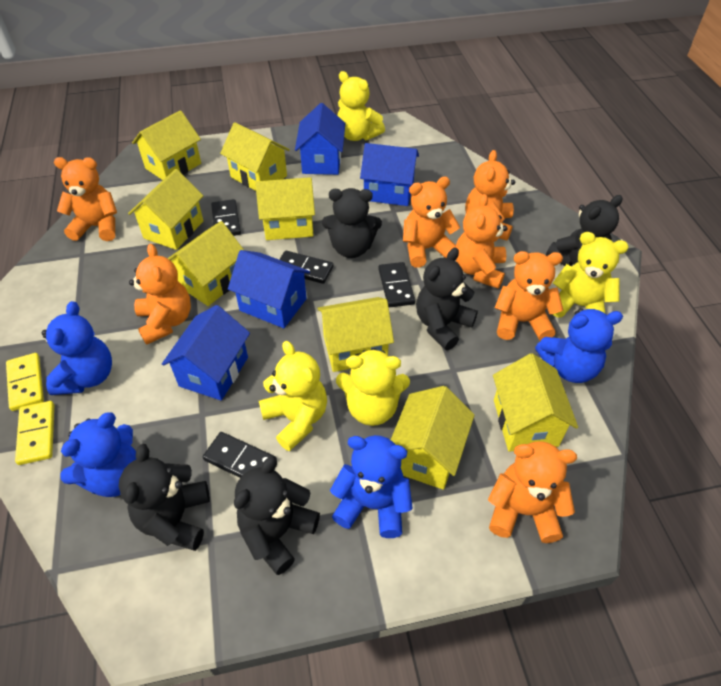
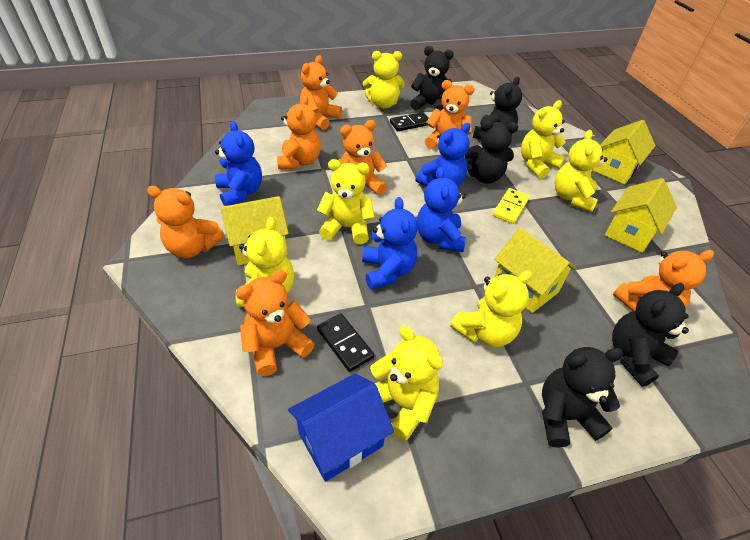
black domino: 4 -> 2
blue house: 4 -> 1
yellow domino: 2 -> 1
yellow house: 8 -> 4
yellow teddy bear: 4 -> 7

